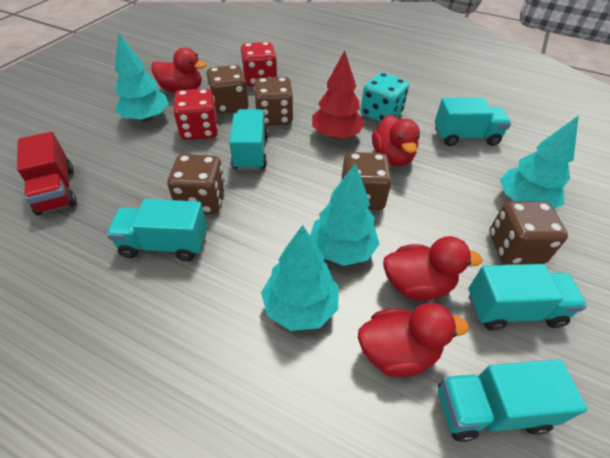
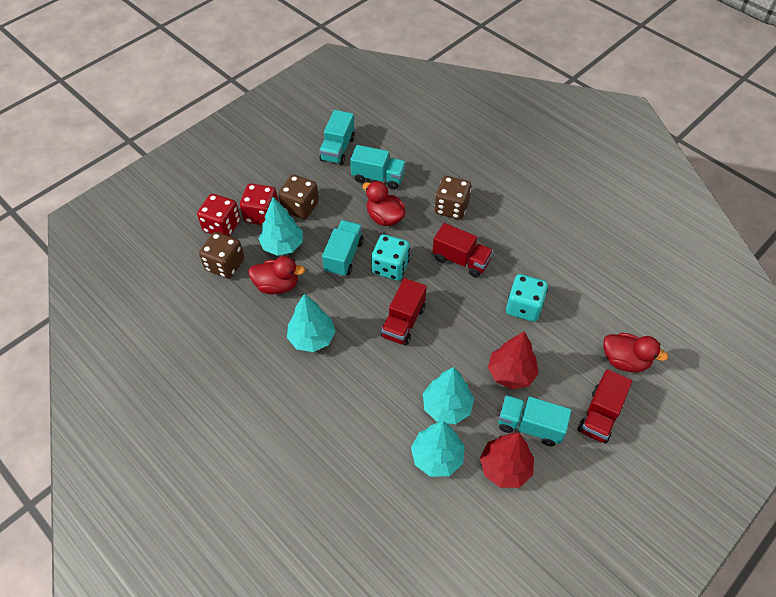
brown dice: 5 -> 3
red duck: 4 -> 3
red tree: 1 -> 2
red truck: 1 -> 3
turquoise dice: 1 -> 2
turquoise truck: 5 -> 4

